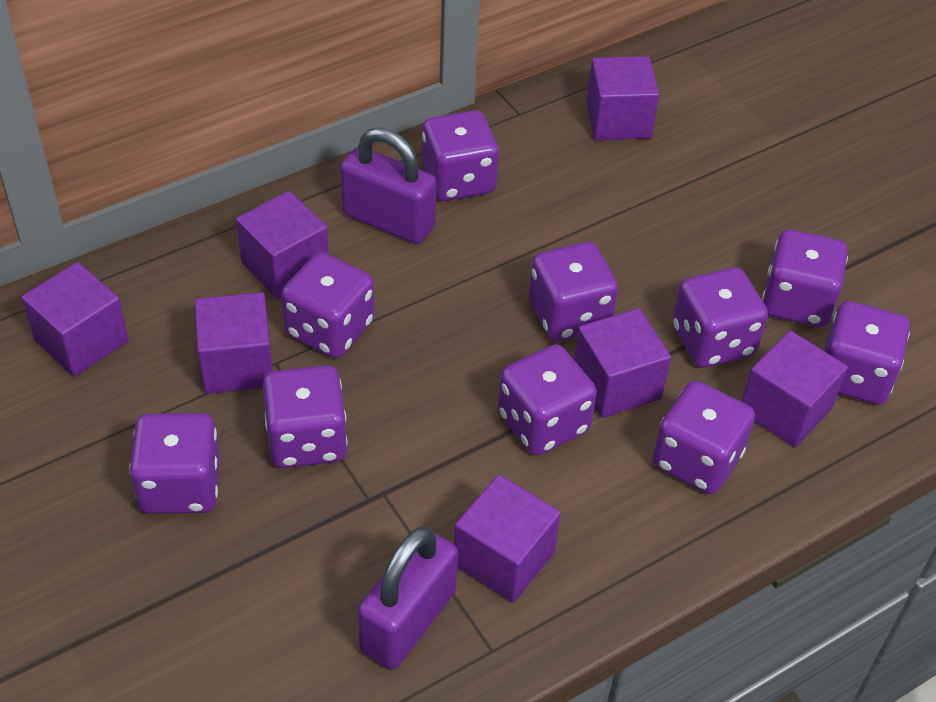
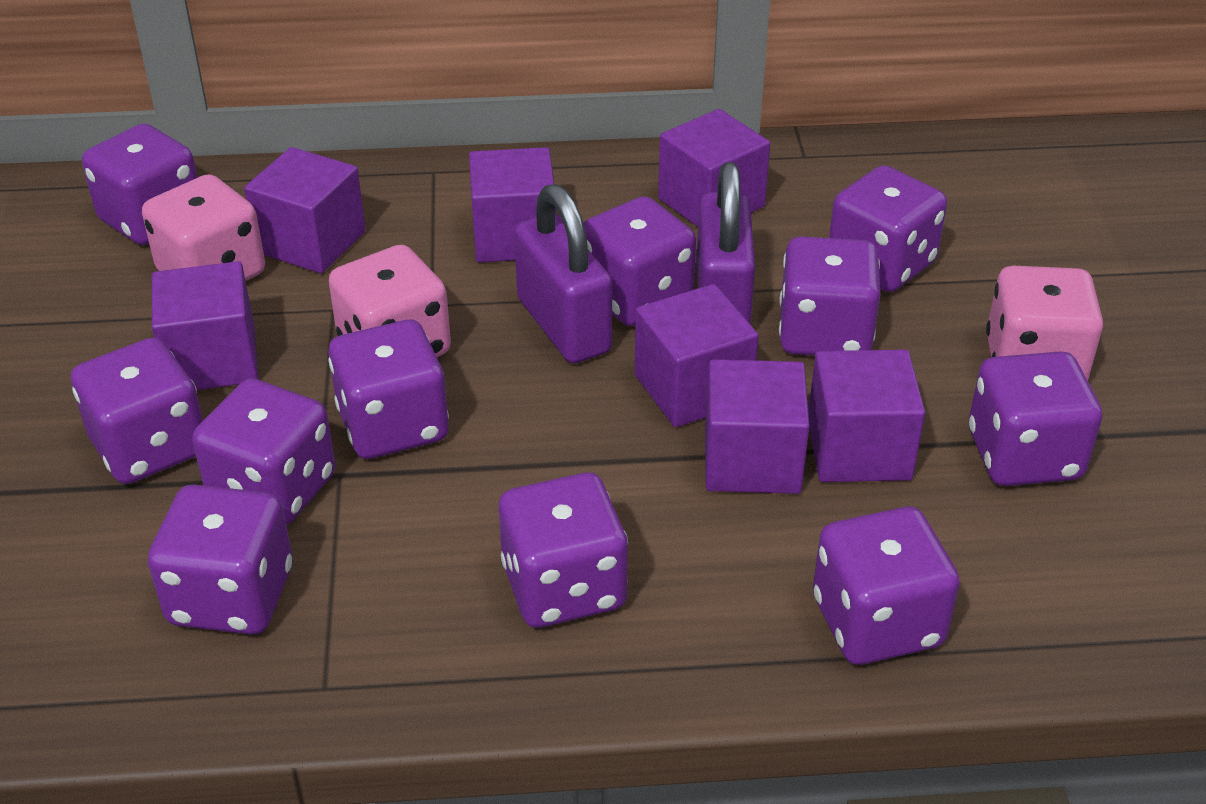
pink dice: 0 -> 3
purple dice: 10 -> 11

